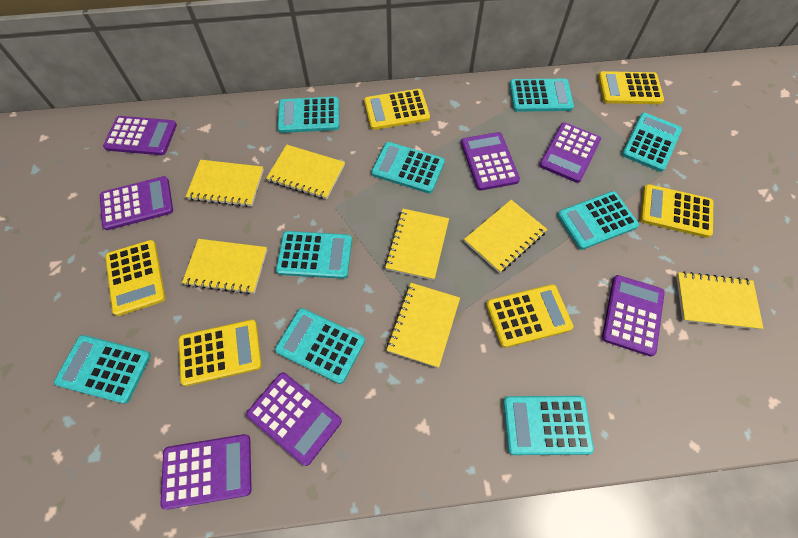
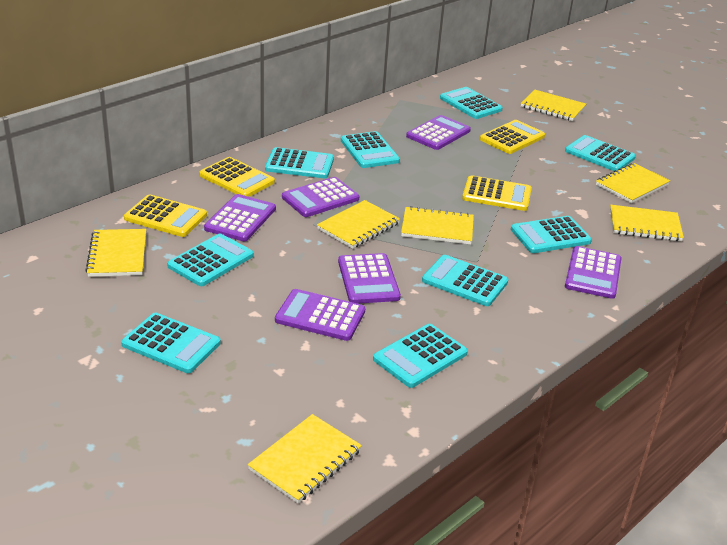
purple calculator: 7 -> 6
yellow calculator: 6 -> 4

